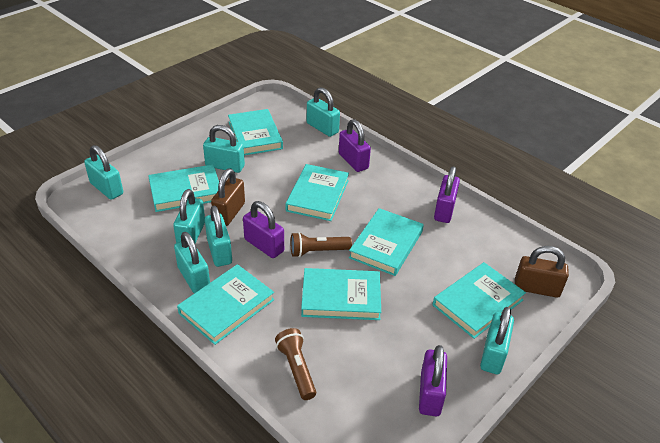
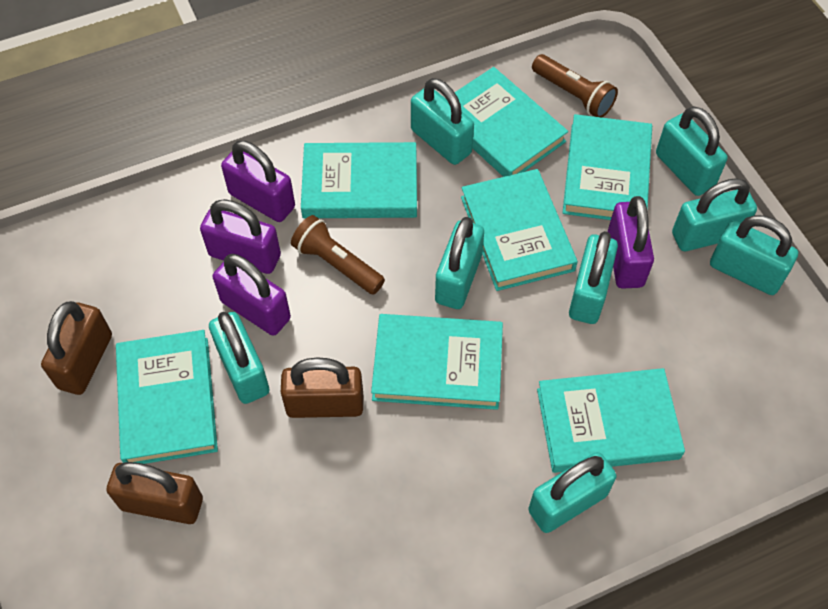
brown padlock: 2 -> 3
turquoise padlock: 7 -> 8

